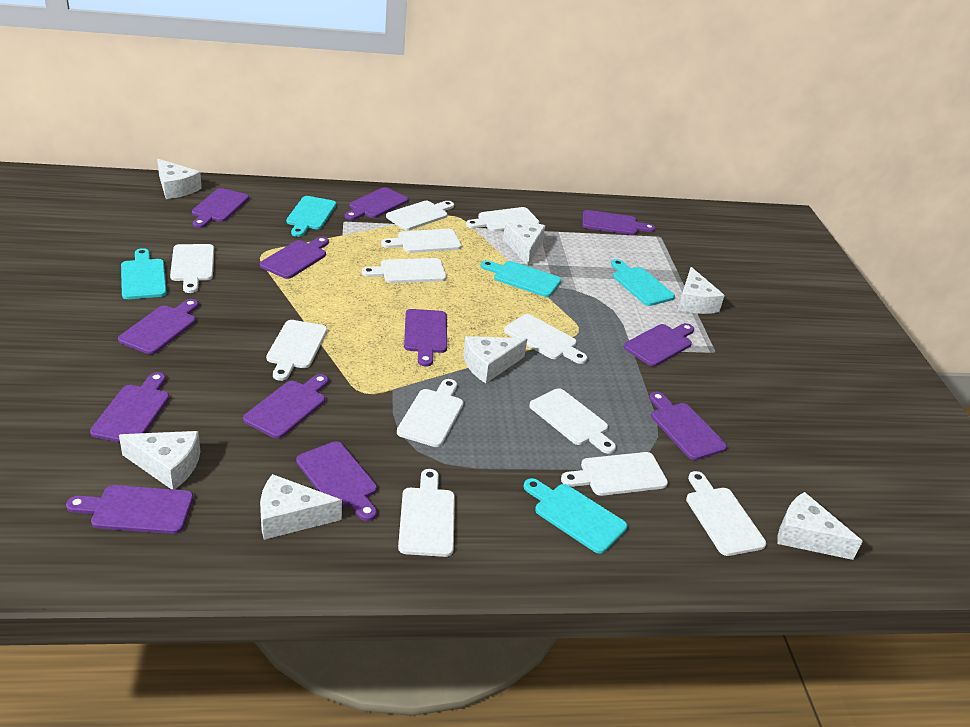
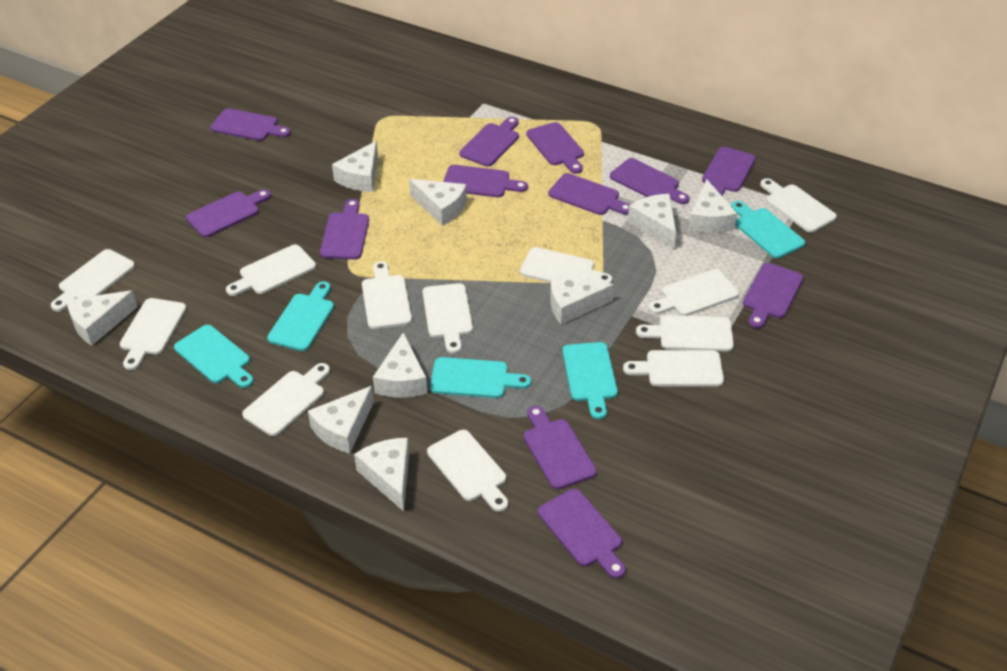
white cheese: 7 -> 9

